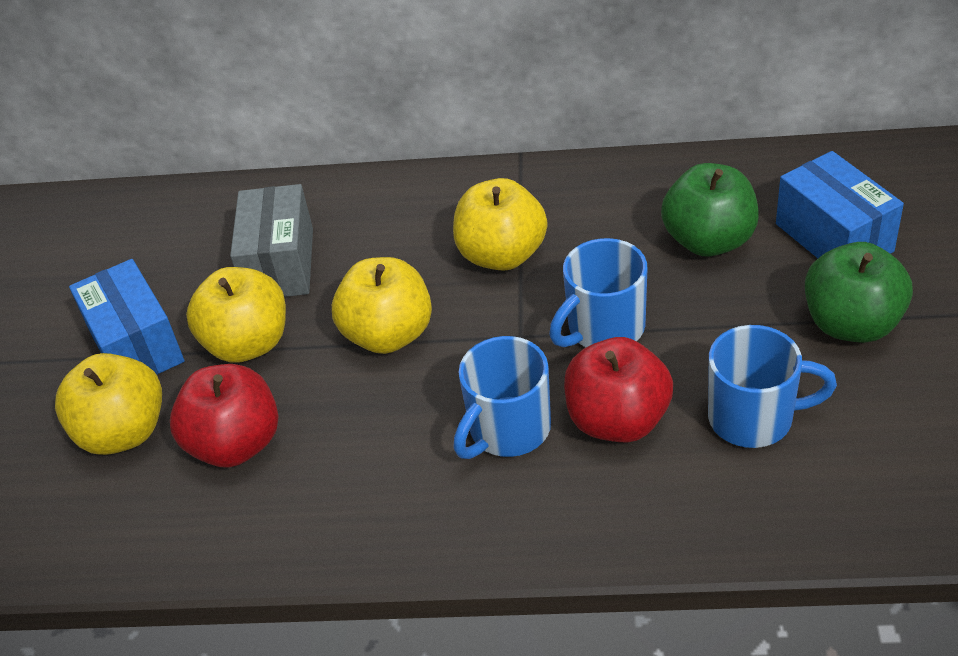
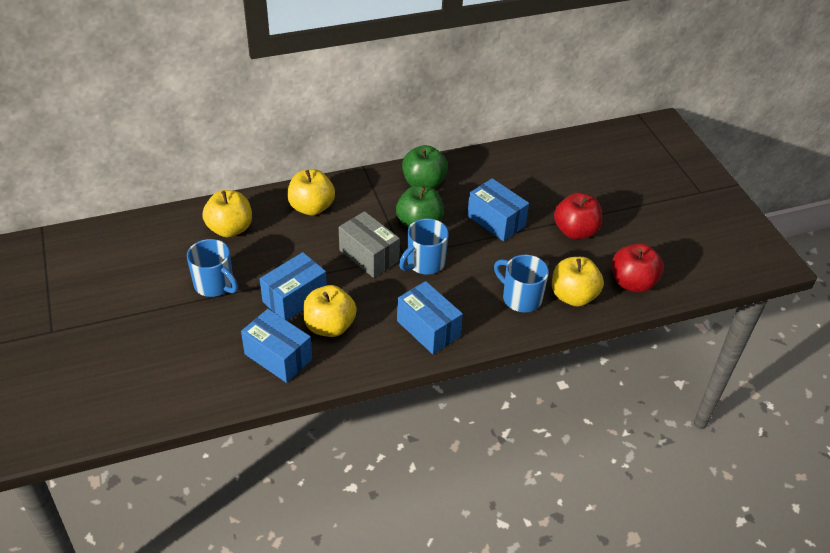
blue box: 2 -> 4

